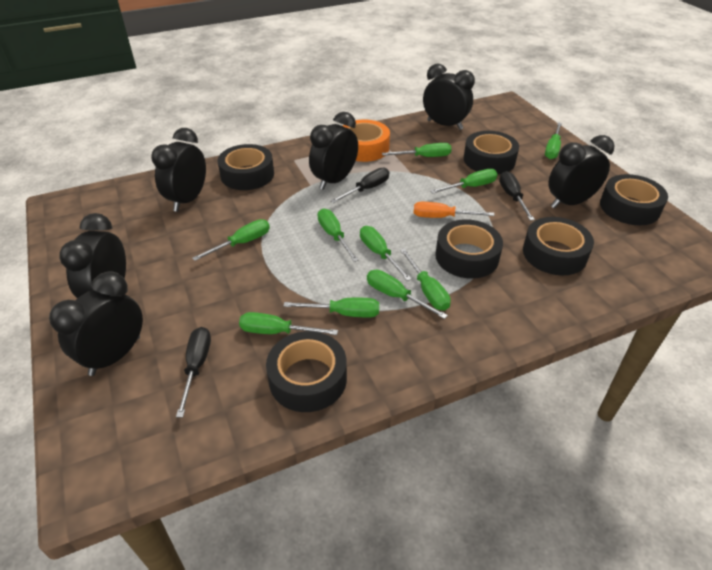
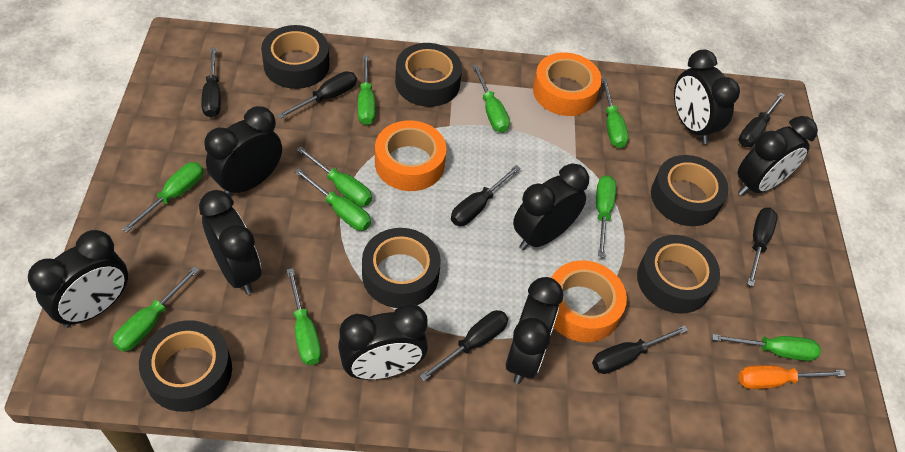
black clock: 6 -> 8
black screwdriver: 3 -> 7
orange tape: 1 -> 3

